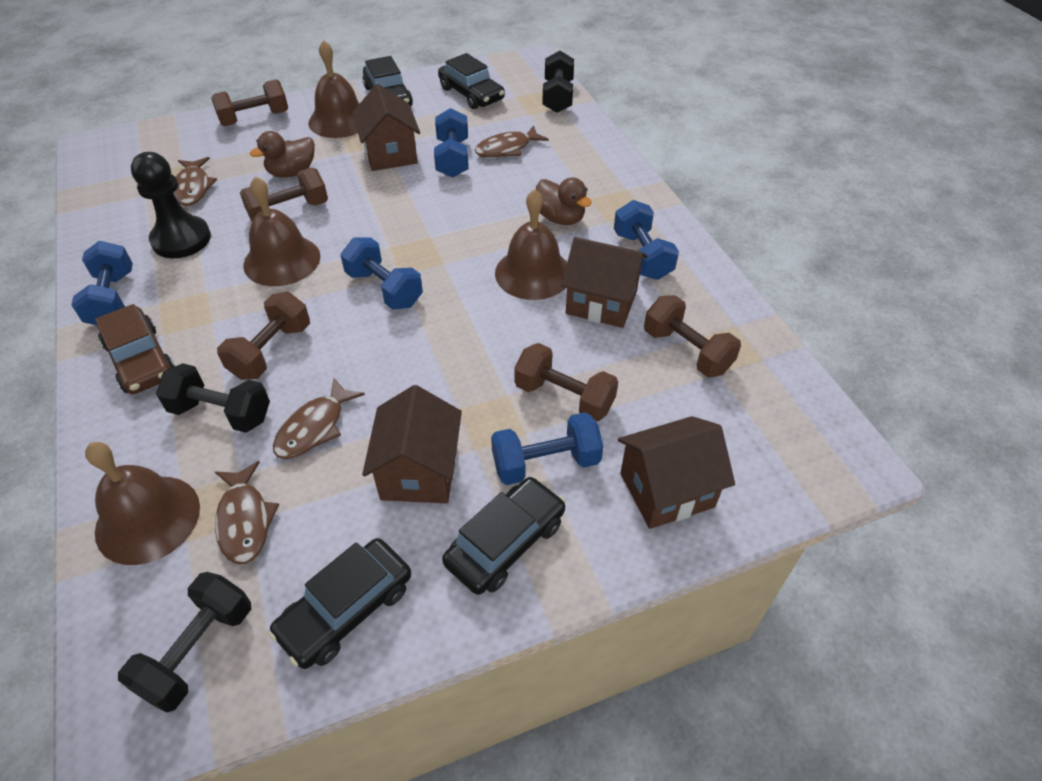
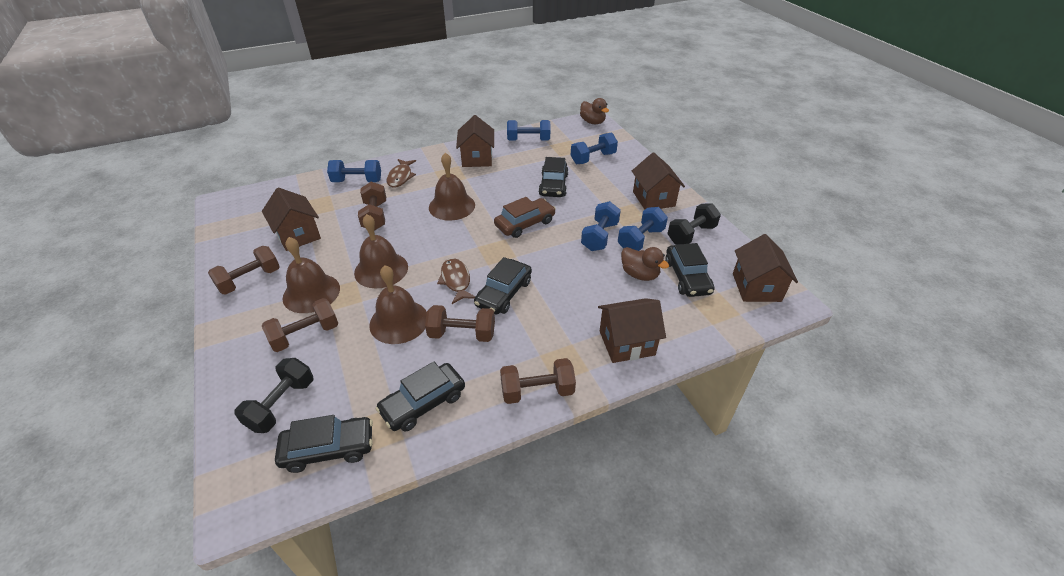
black car: 4 -> 5
black dumbbell: 3 -> 2
black pawn: 1 -> 0
brown fish: 4 -> 2
brown house: 4 -> 5

